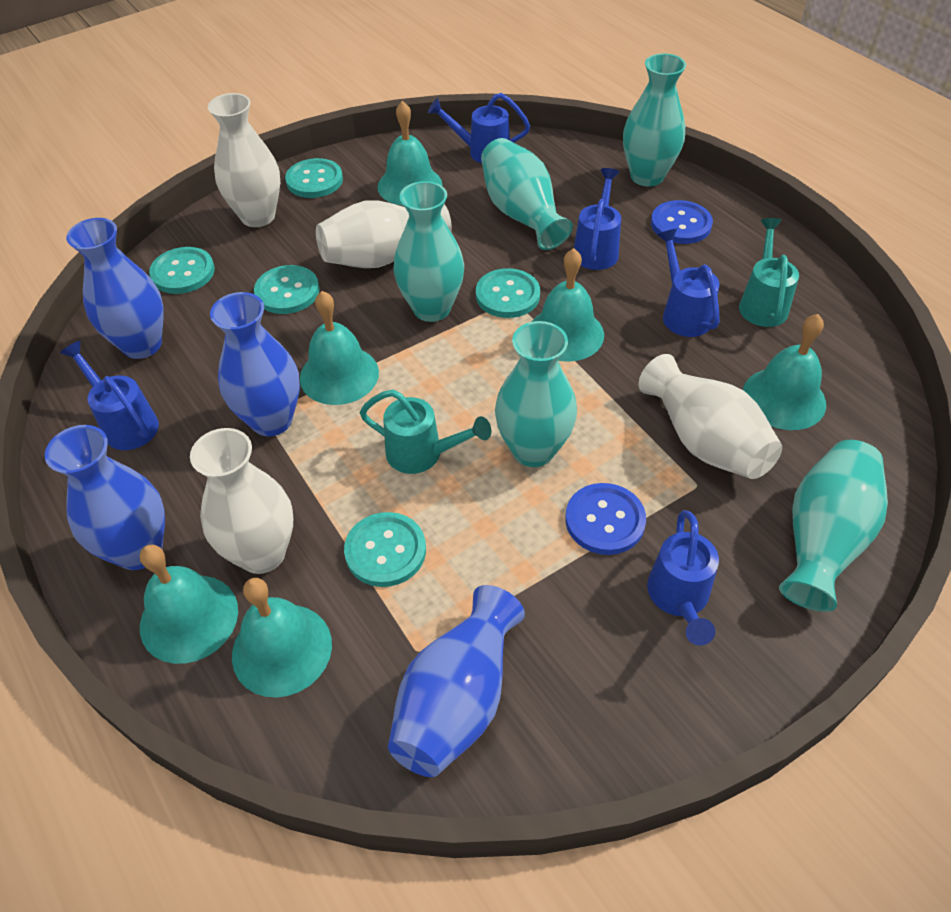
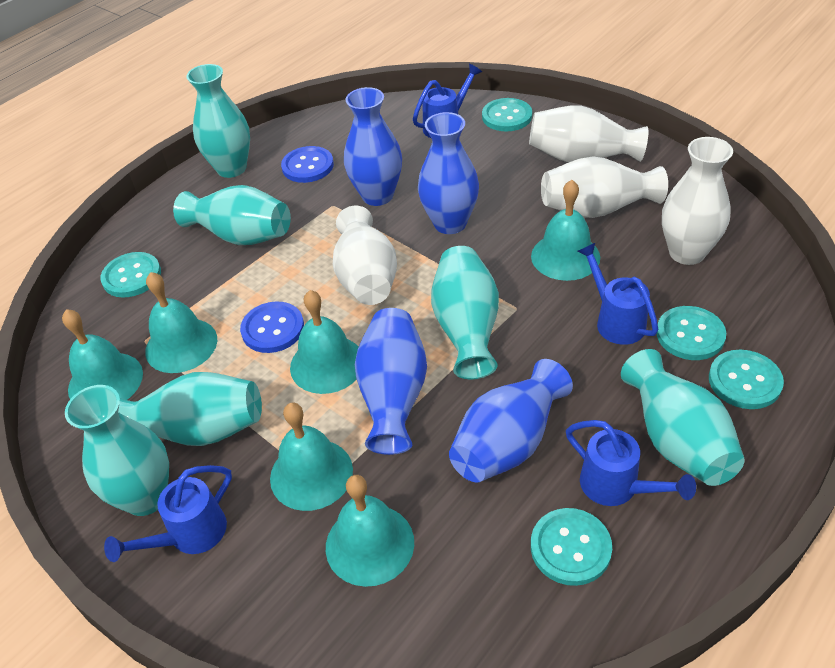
blue watering can: 5 -> 4
turquoise vase: 5 -> 6
turquoise watering can: 2 -> 0

